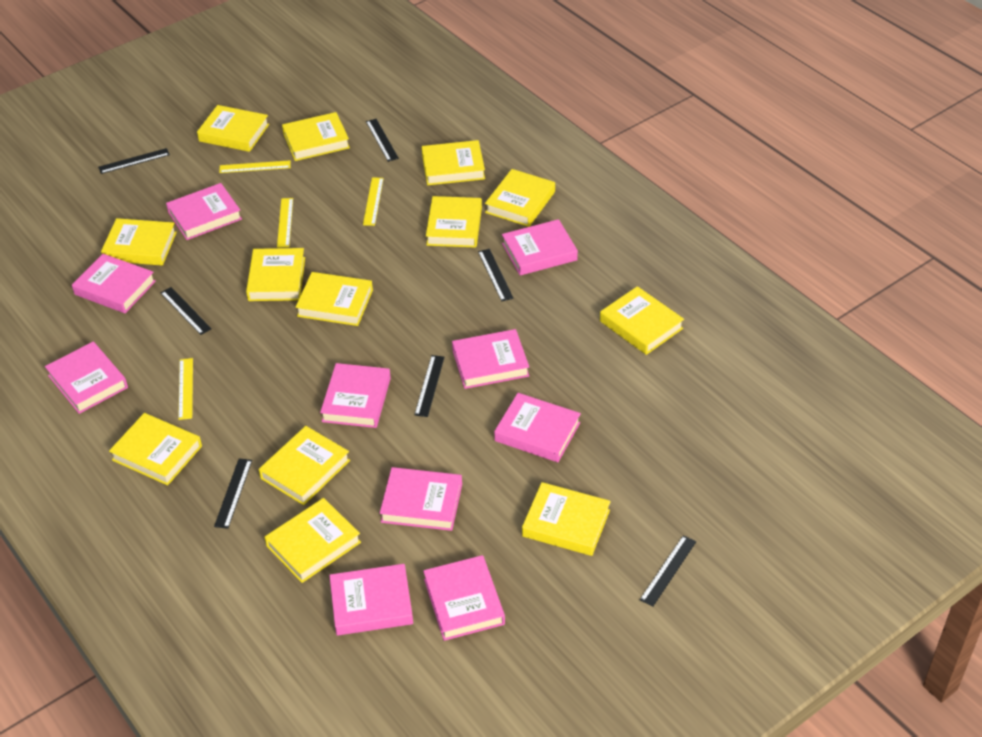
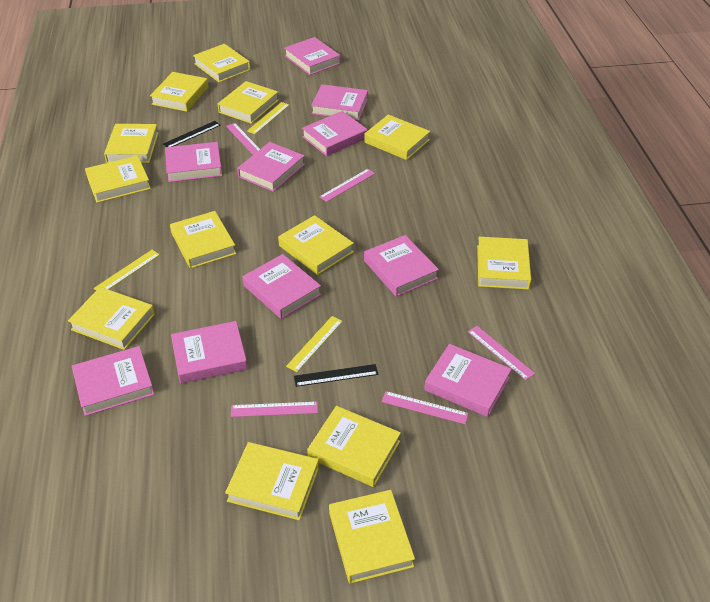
black ruler: 7 -> 2
pink ruler: 0 -> 5
yellow ruler: 4 -> 3

